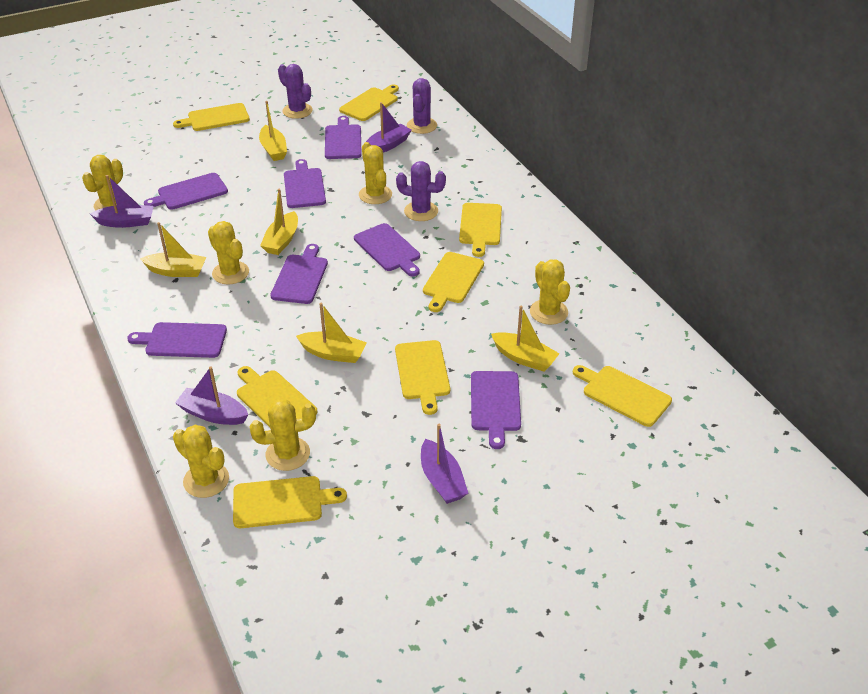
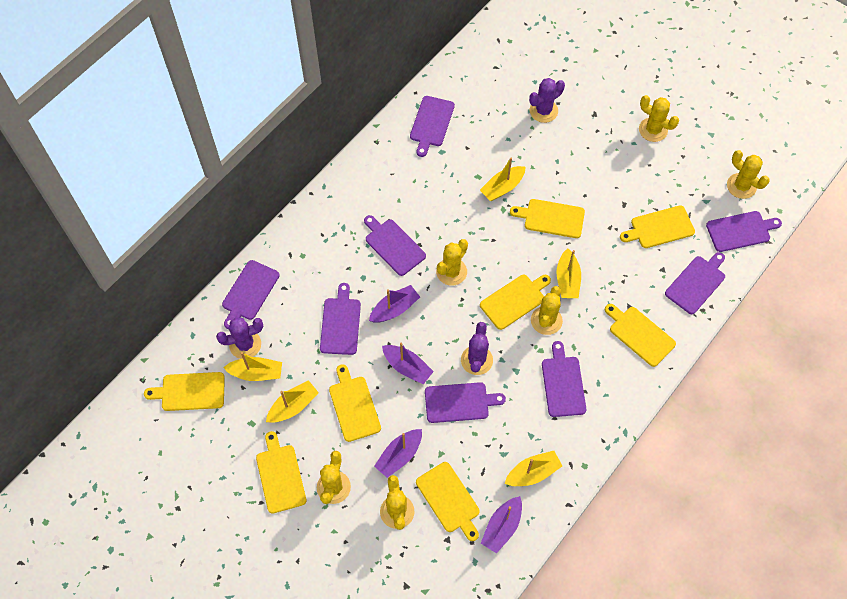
purple cutting board: 7 -> 8

